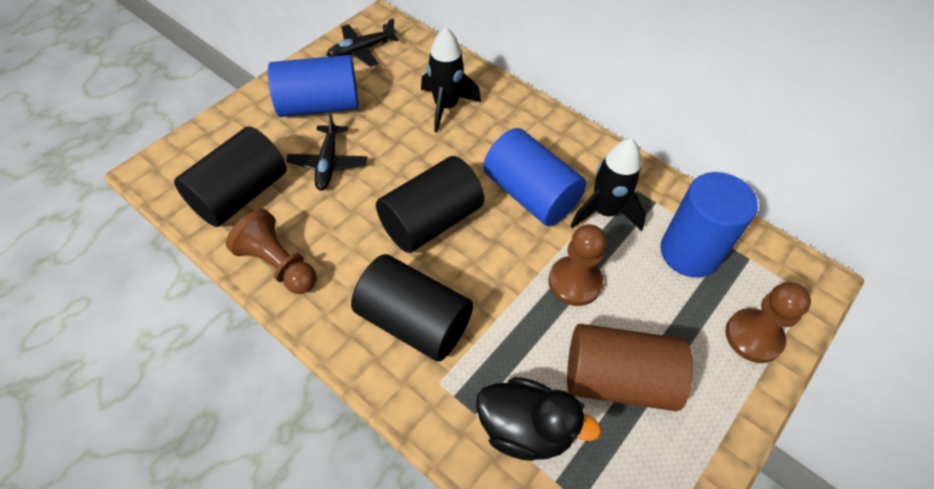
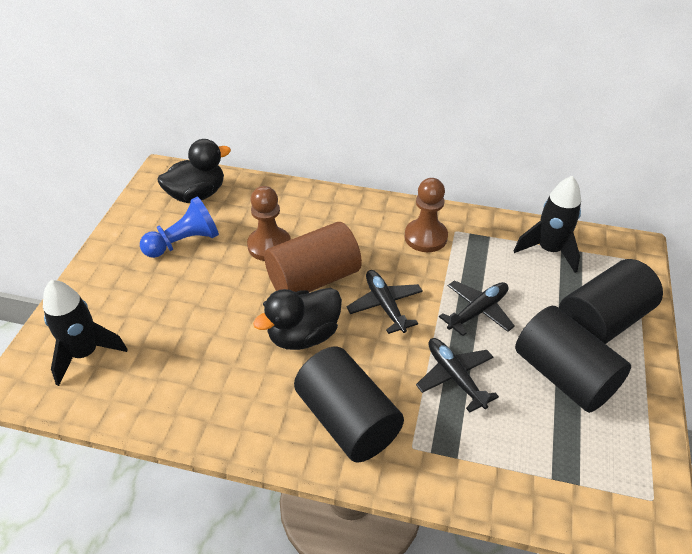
black duck: 1 -> 2
black plane: 2 -> 3
blue cylinder: 3 -> 0
blue pawn: 0 -> 1
brown pawn: 3 -> 2

